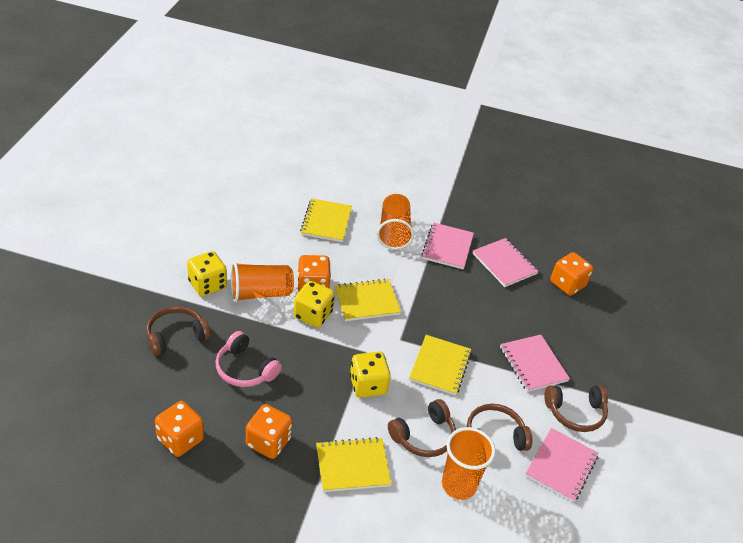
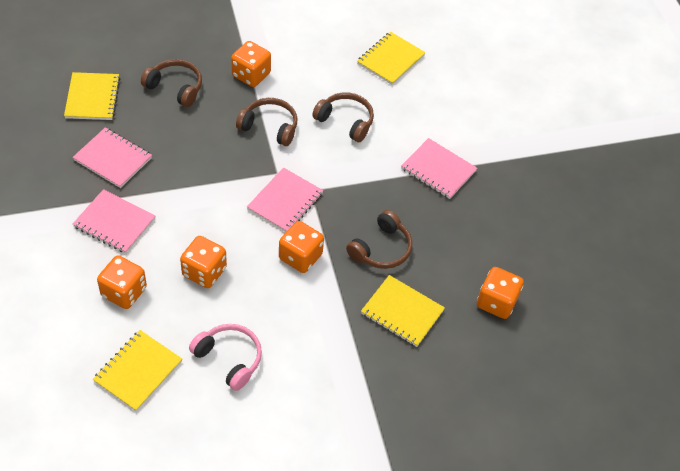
orange cup: 3 -> 0
orange dice: 4 -> 5
yellow dice: 3 -> 0

